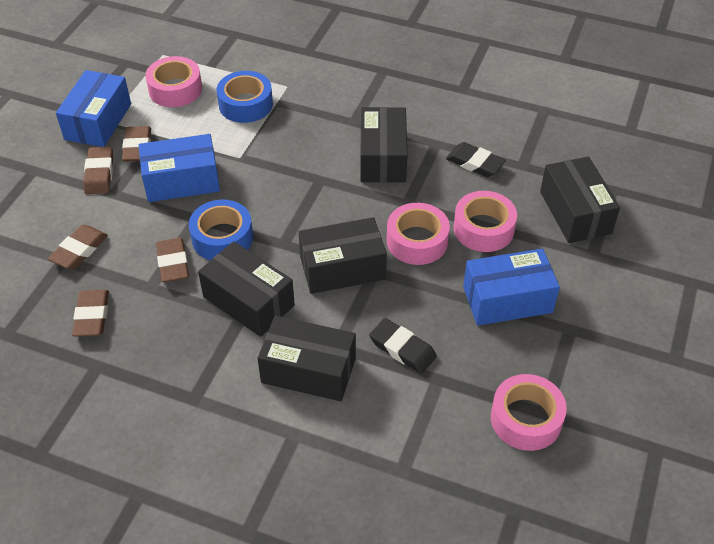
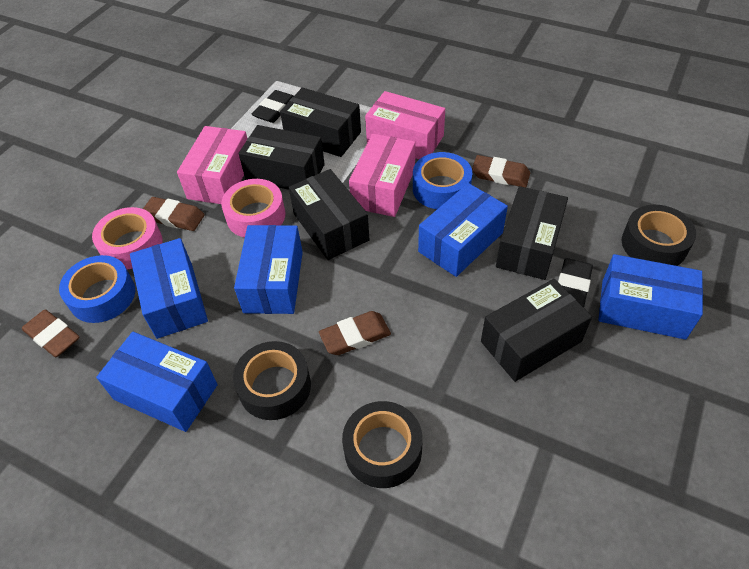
black tape: 0 -> 3
blue box: 3 -> 5
brown eraser: 5 -> 4
pink box: 0 -> 3
pink tape: 4 -> 2

